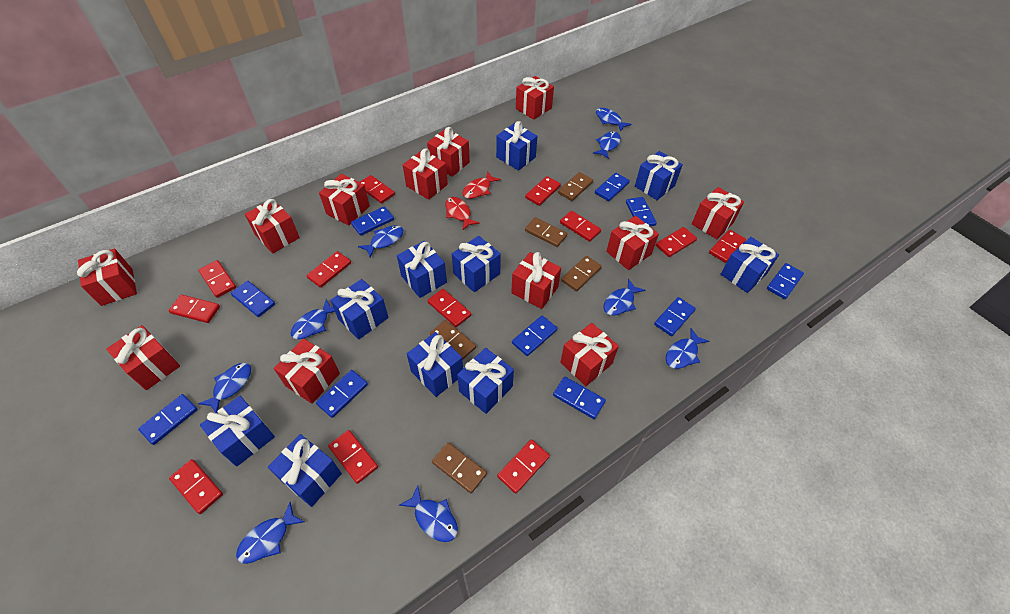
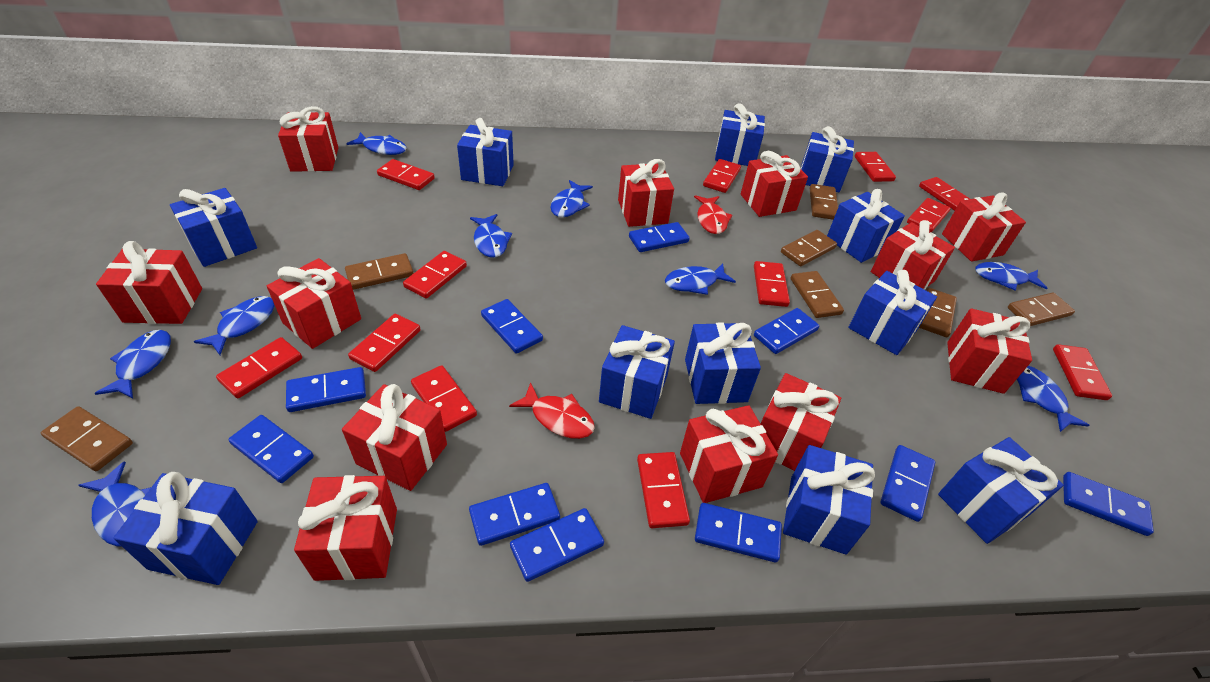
blue gift: 10 -> 11
brown domino: 5 -> 7

